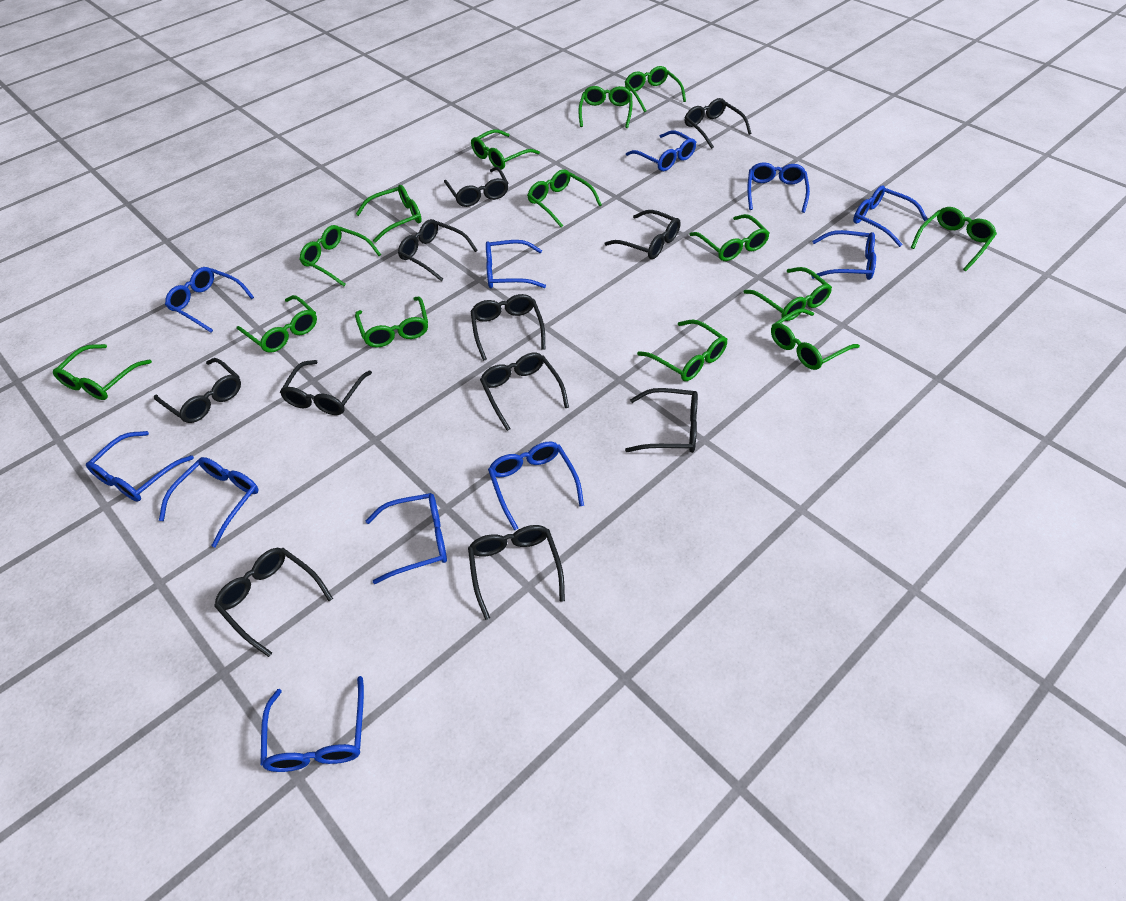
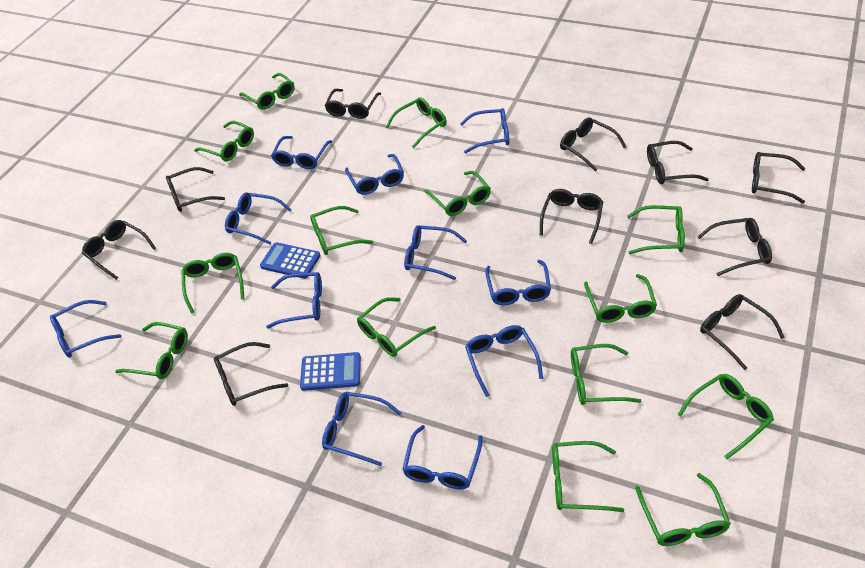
black glasses: 11 -> 10
blue calculator: 0 -> 2

